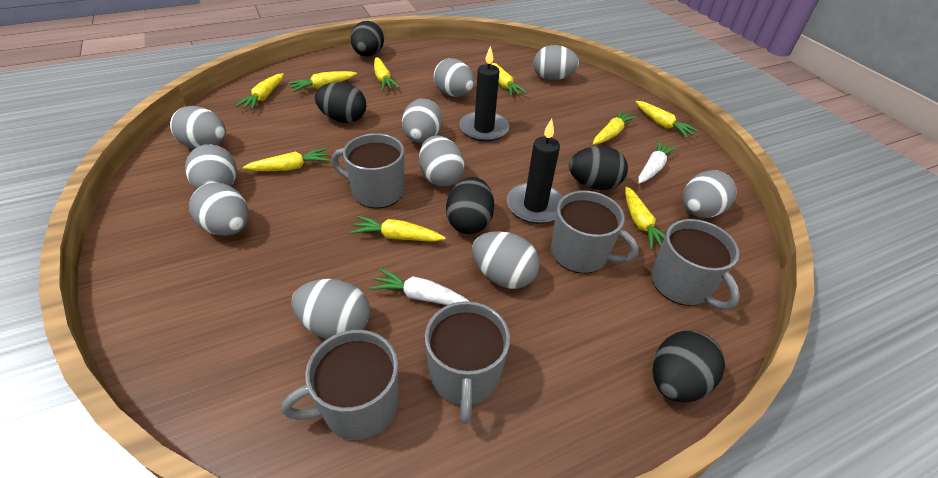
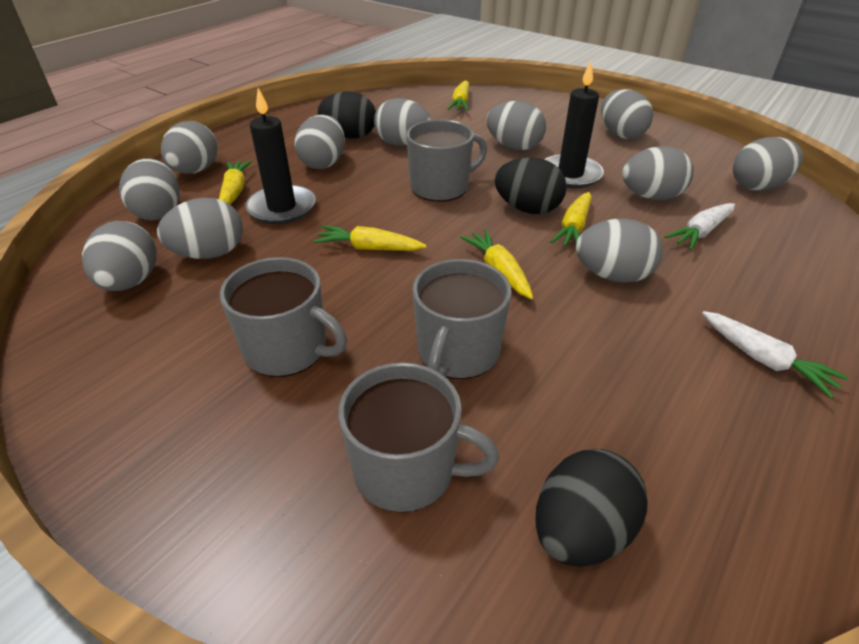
black egg: 5 -> 3
grey egg: 10 -> 11
grey mug: 5 -> 4
yellow carrot: 9 -> 5

